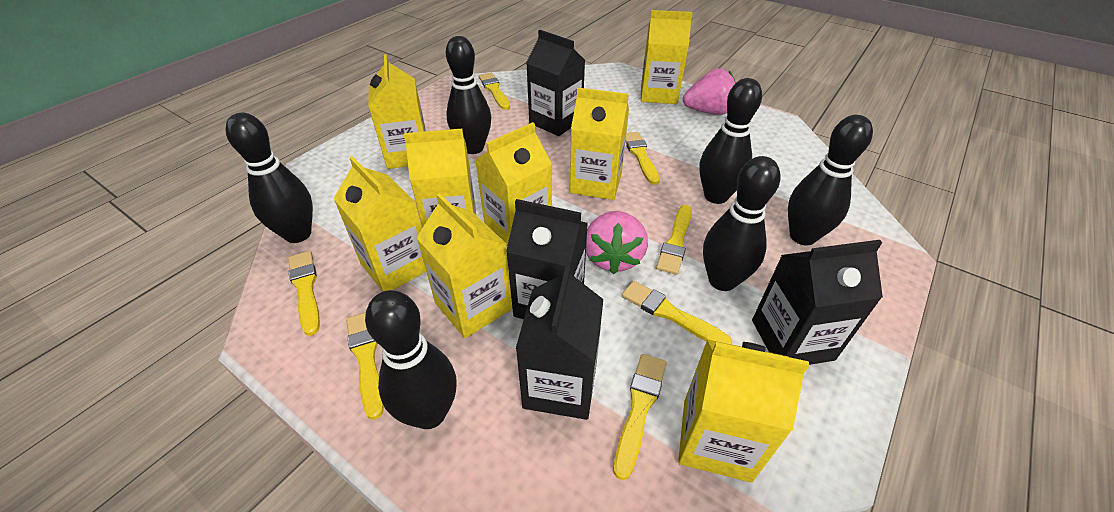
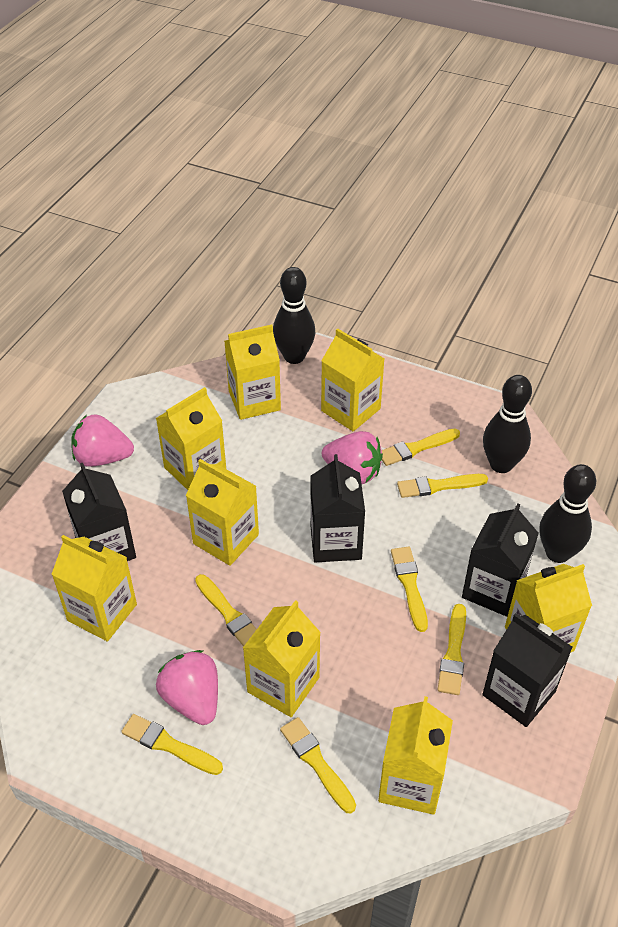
black bowling pin: 6 -> 3
pink strawberry: 2 -> 3

